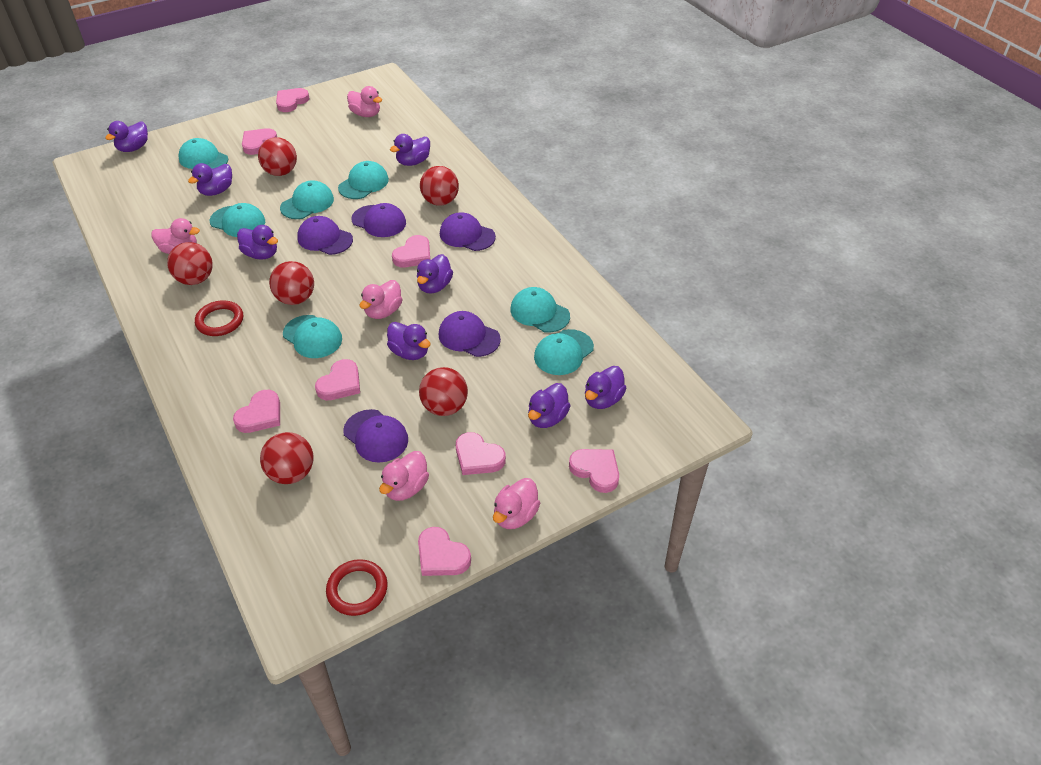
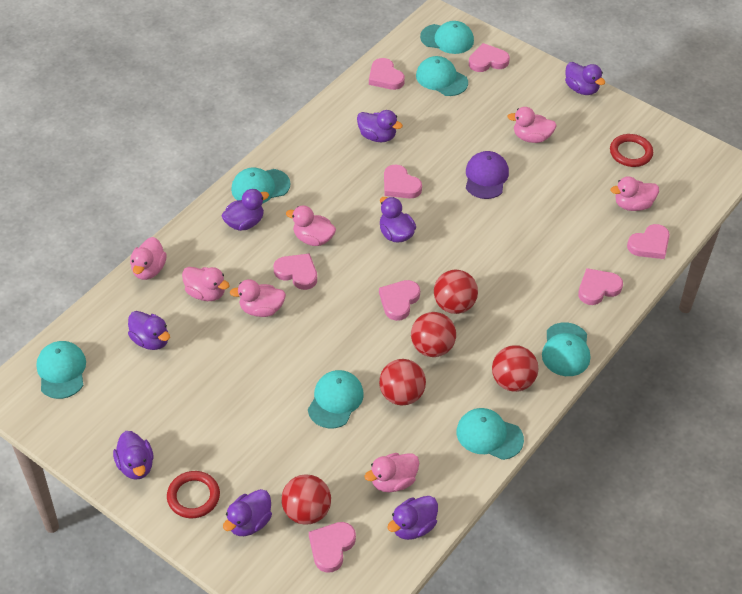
pink duck: 5 -> 7
purple cap: 5 -> 1
red ball: 6 -> 5

